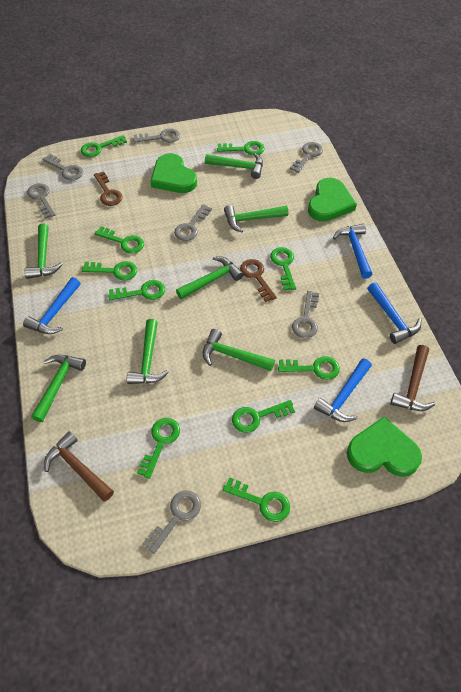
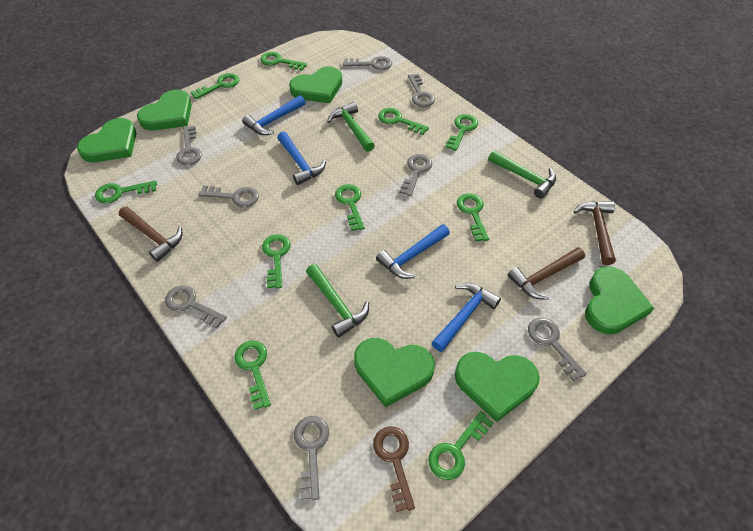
brown hammer: 2 -> 3
brown key: 2 -> 1
green hammer: 7 -> 3
green heart: 3 -> 6
grey key: 7 -> 8

